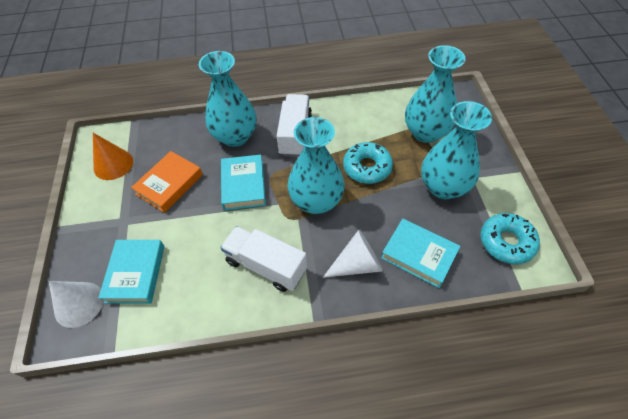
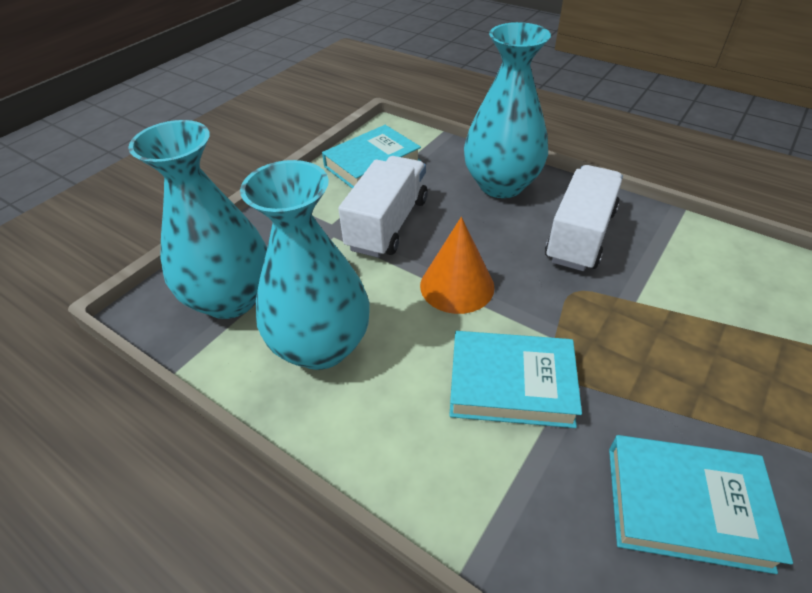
orange book: 1 -> 0
turquoise donut: 2 -> 0
turquoise vase: 4 -> 3
white cone: 2 -> 0

